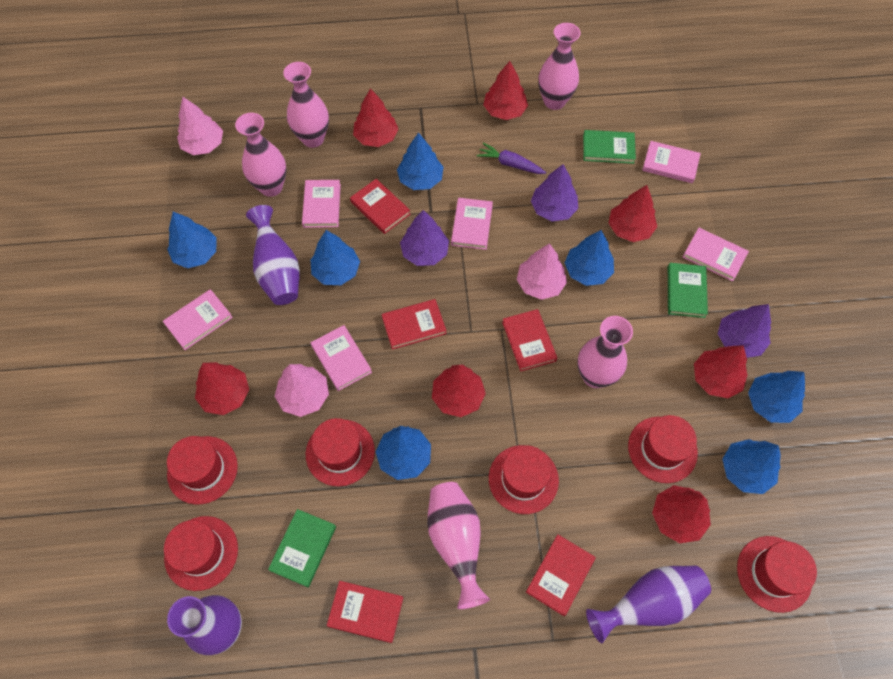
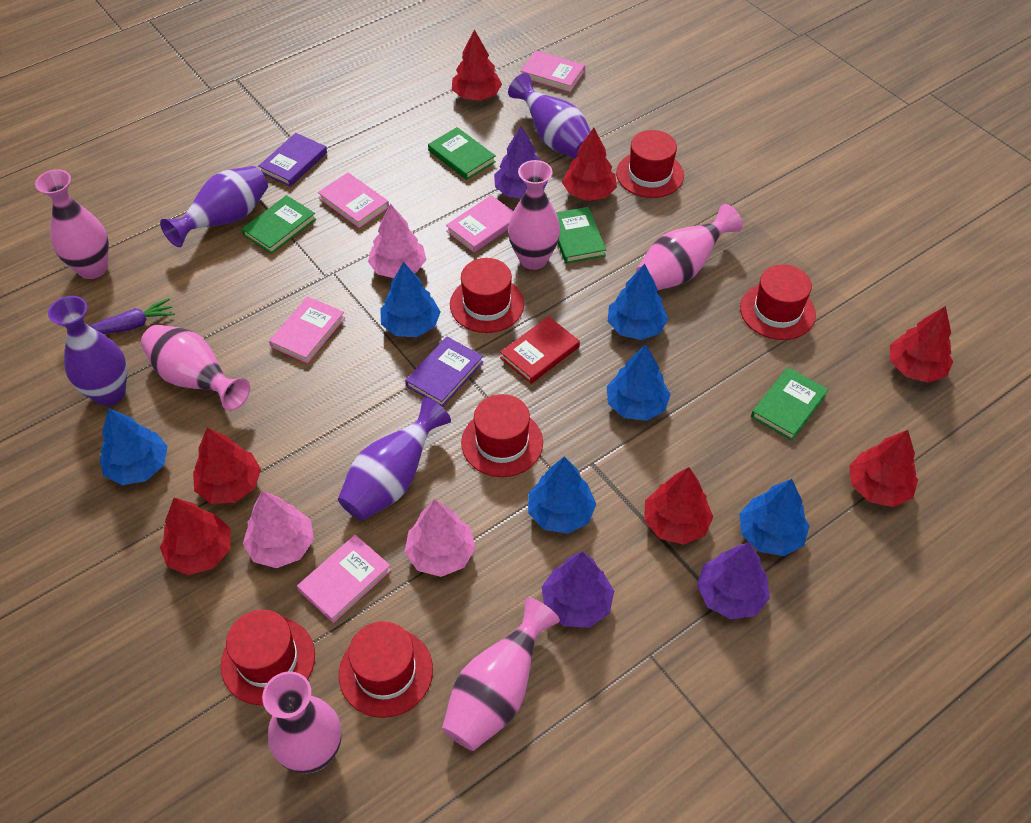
blue tree: 7 -> 6
green book: 3 -> 4
pink book: 6 -> 5
pink vase: 5 -> 6
purple book: 0 -> 2
purple vase: 3 -> 4
red book: 5 -> 1

